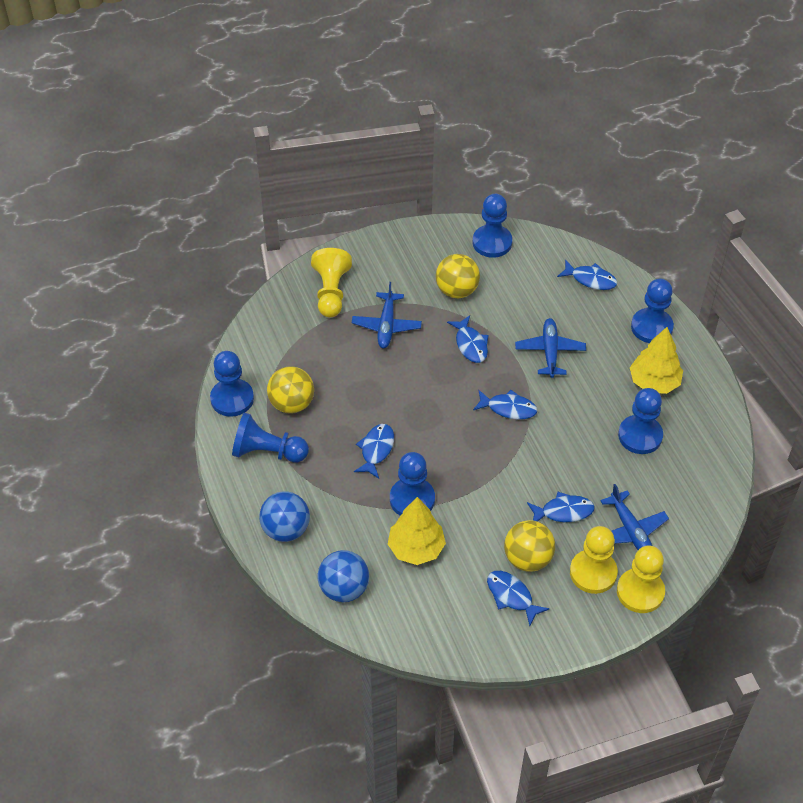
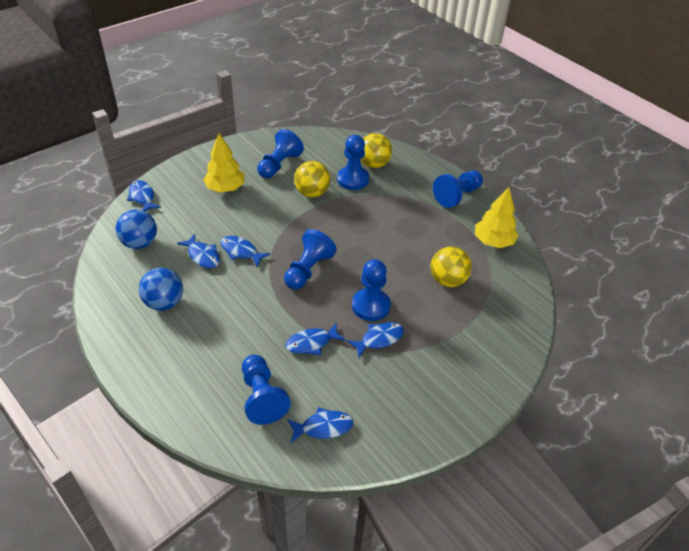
blue plane: 3 -> 0
yellow pawn: 3 -> 0

